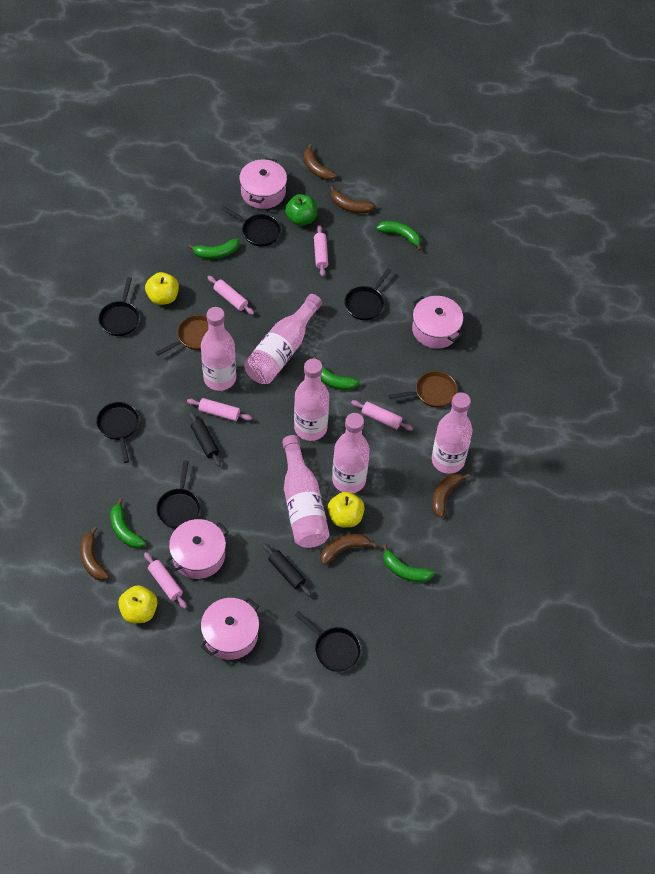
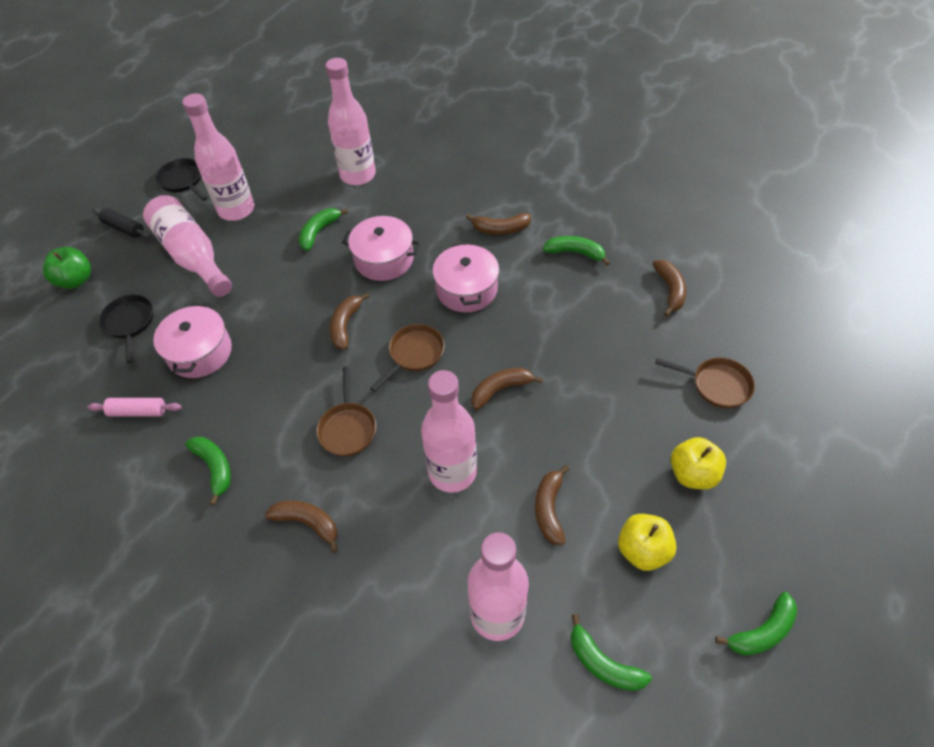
black pan: 6 -> 2
black rolling pin: 2 -> 1
brown banana: 5 -> 6
brown pan: 2 -> 3
pink bottle: 6 -> 5
pink pot: 4 -> 3
pink rolling pin: 5 -> 1
yellow apple: 3 -> 2

